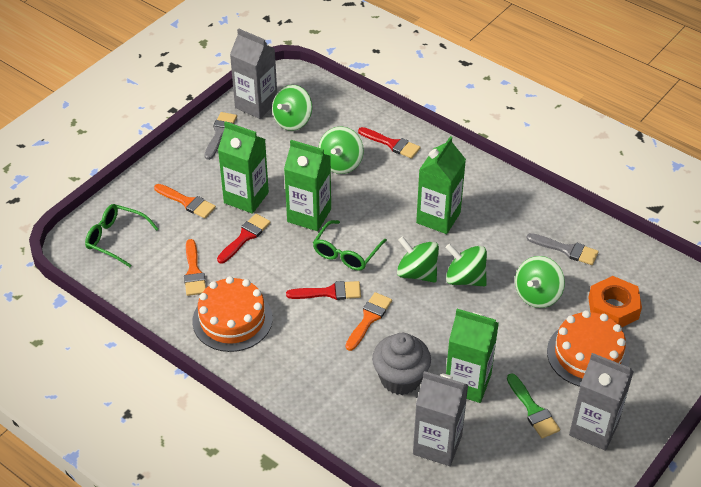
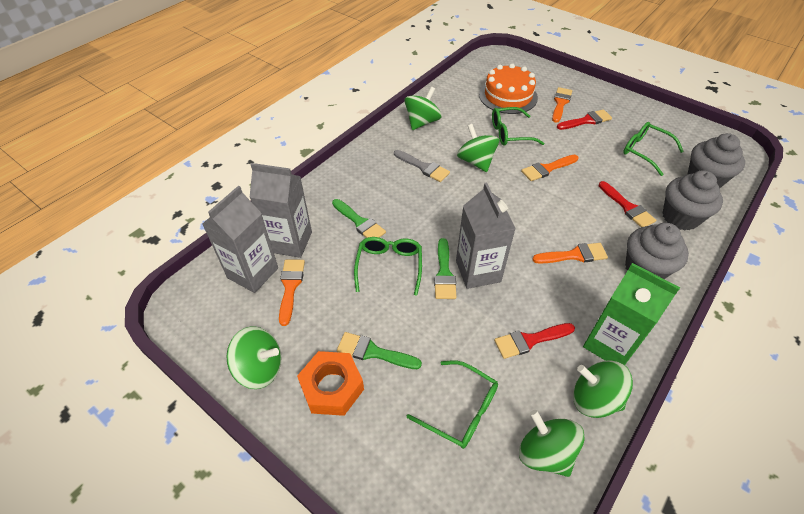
green brush: 1 -> 3
green carton: 4 -> 1
green glasses: 2 -> 4
grey brush: 2 -> 1
grey cupcake: 1 -> 3
orange brush: 3 -> 4
orange cake: 2 -> 1

